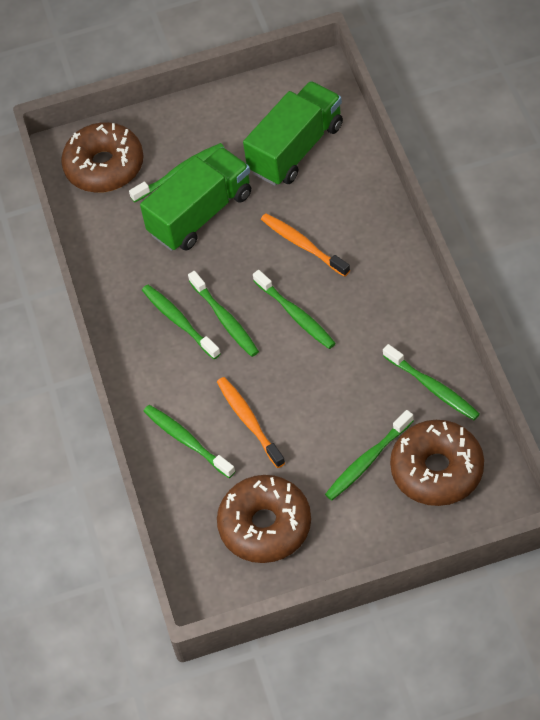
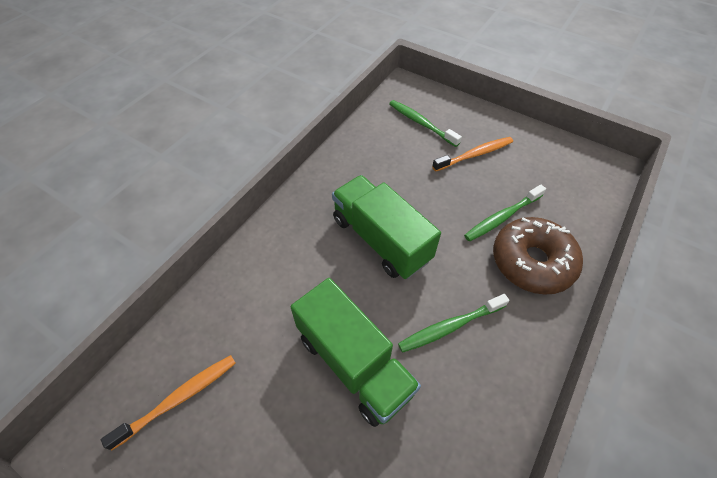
brown donut: 3 -> 1
green toothbrush: 7 -> 3

